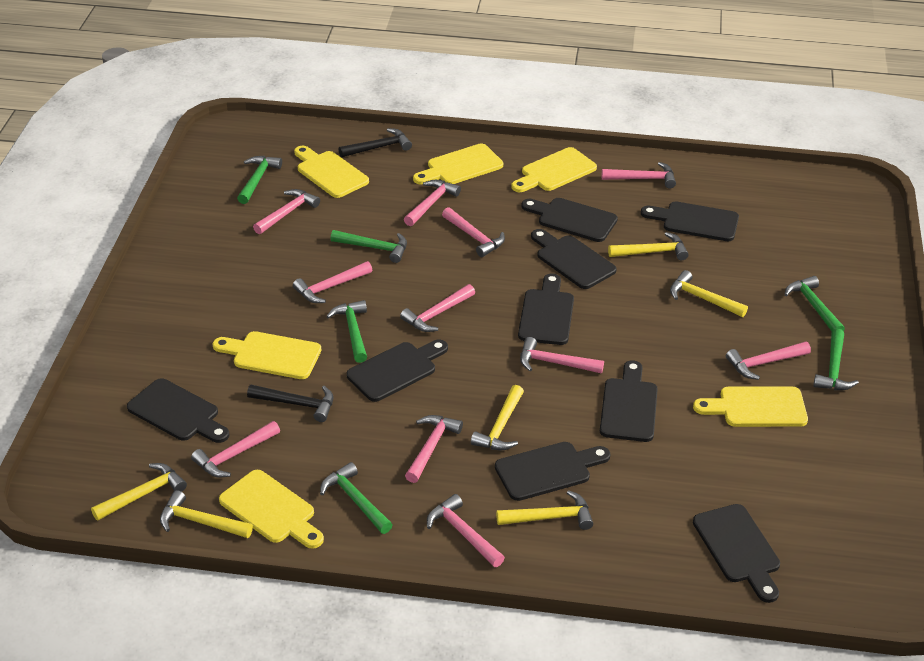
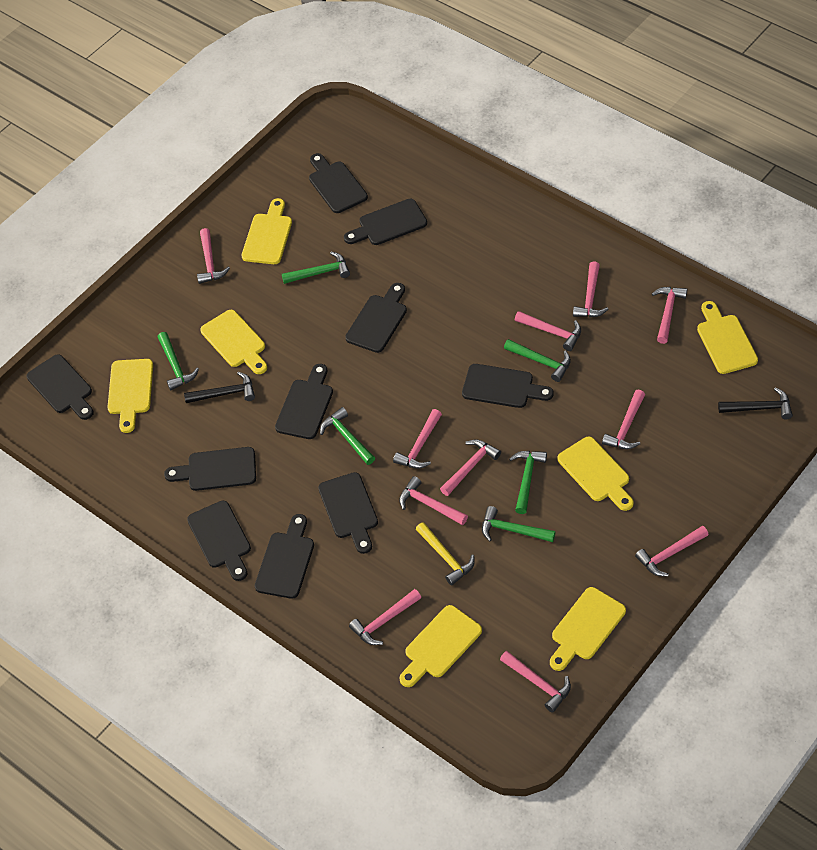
black cutting board: 9 -> 10
yellow cutting board: 6 -> 7
yellow hammer: 6 -> 1

